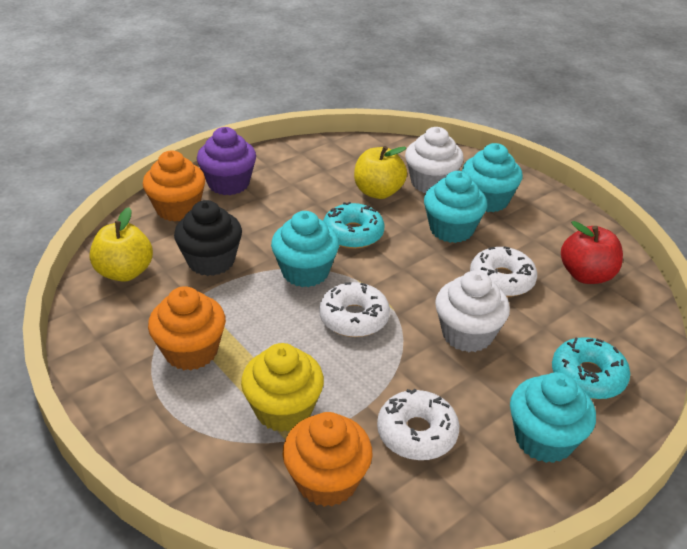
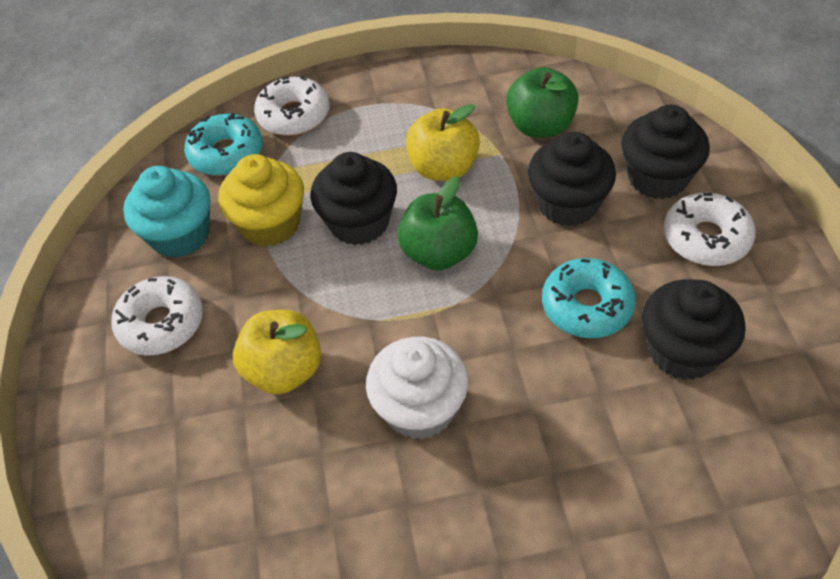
black cupcake: 1 -> 4
green apple: 0 -> 2
orange cupcake: 3 -> 0
purple cupcake: 1 -> 0
red apple: 1 -> 0
turquoise cupcake: 4 -> 1
white cupcake: 2 -> 1

